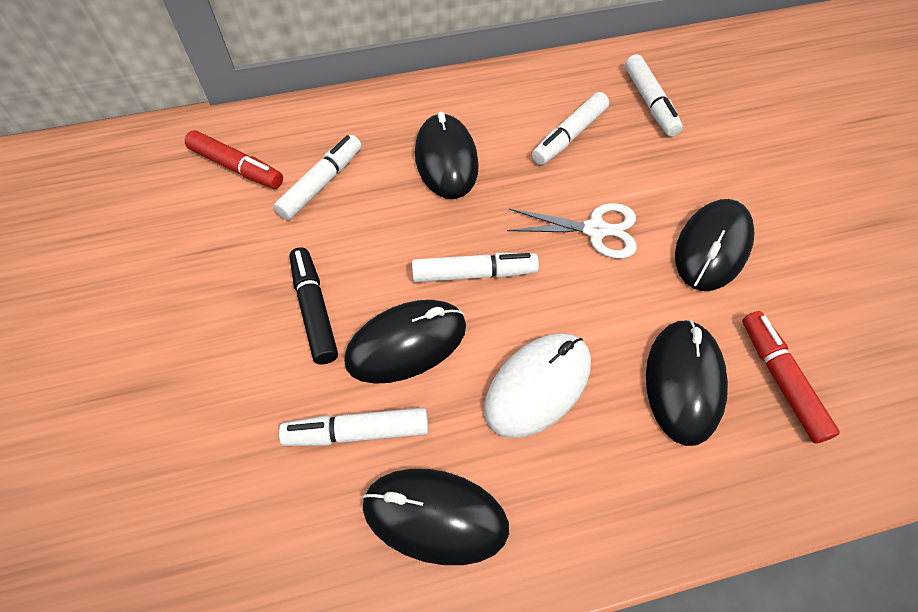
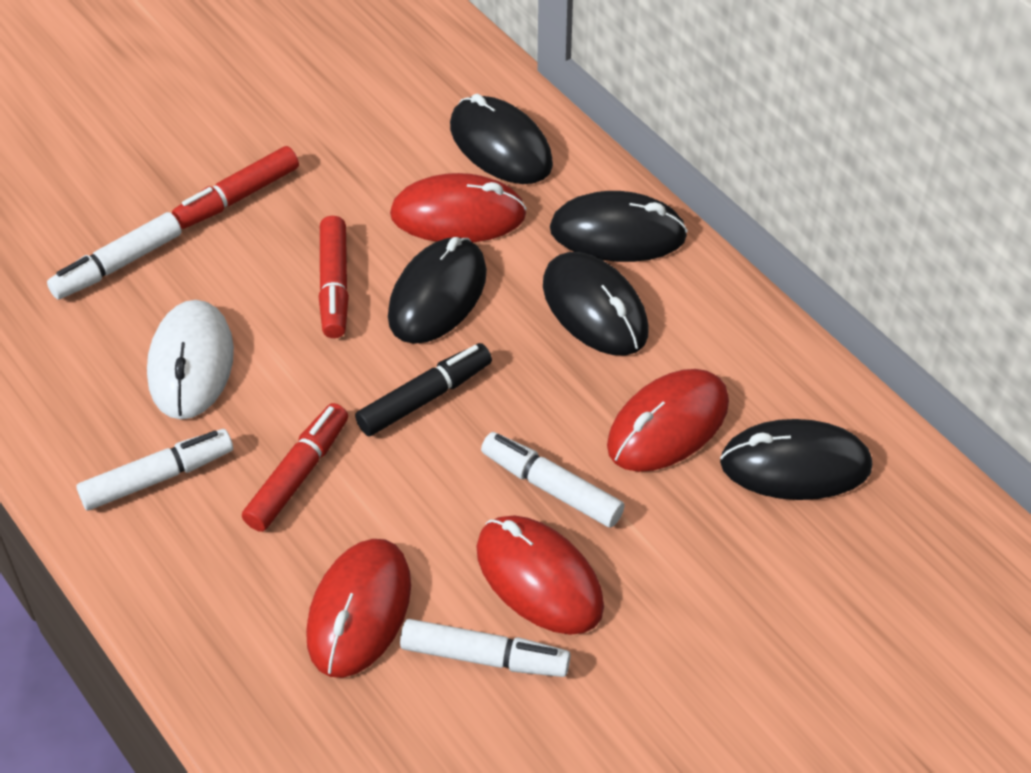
red marker: 2 -> 3
red mouse: 0 -> 4
white marker: 5 -> 4
white scissors: 1 -> 0

